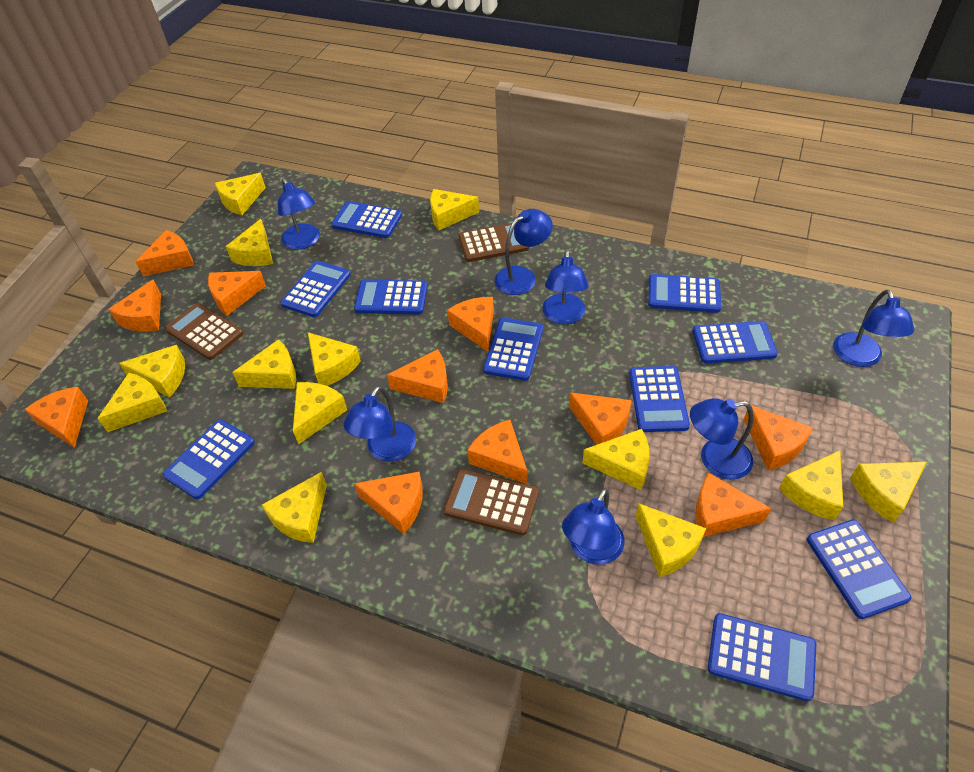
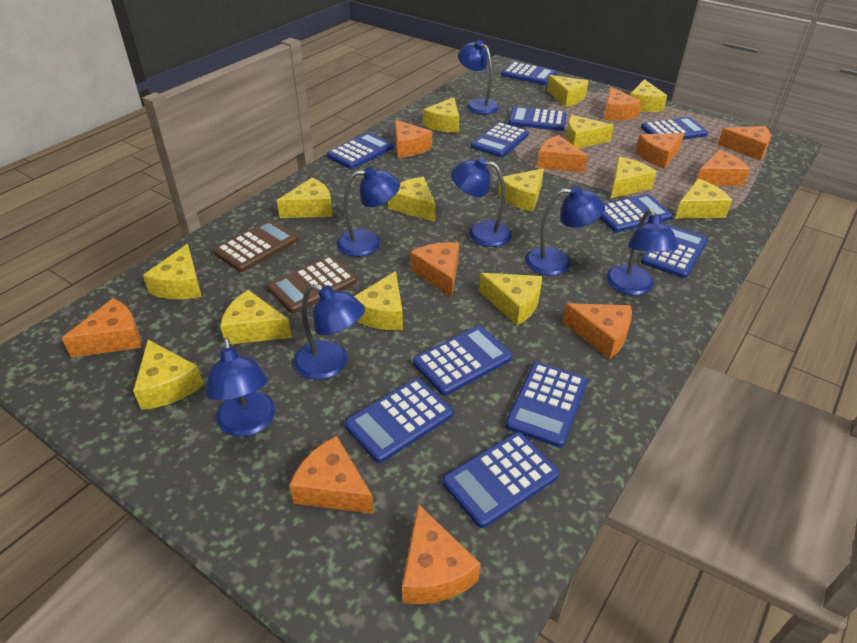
blue calculator: 10 -> 11
brown calculator: 3 -> 2
yellow cheese: 13 -> 14

